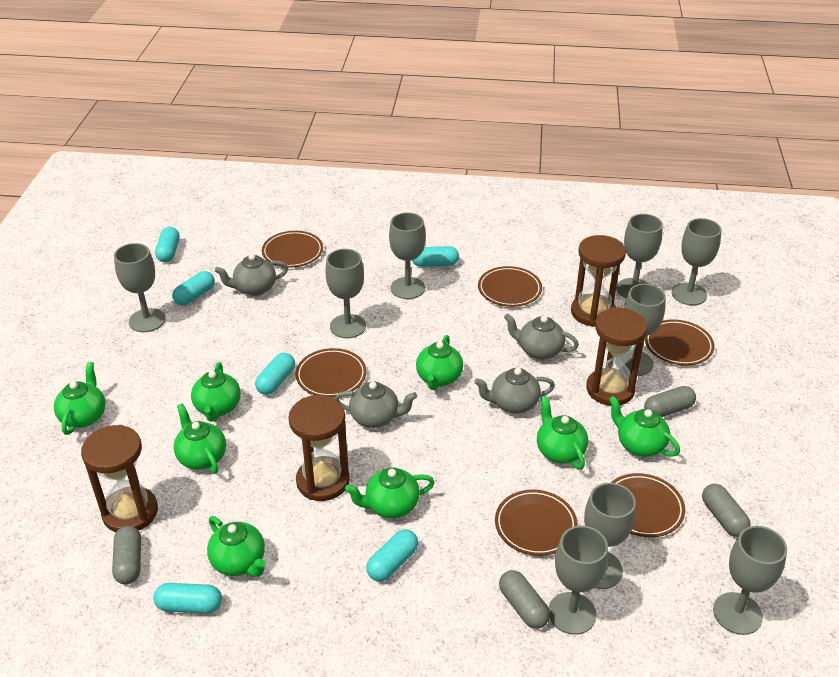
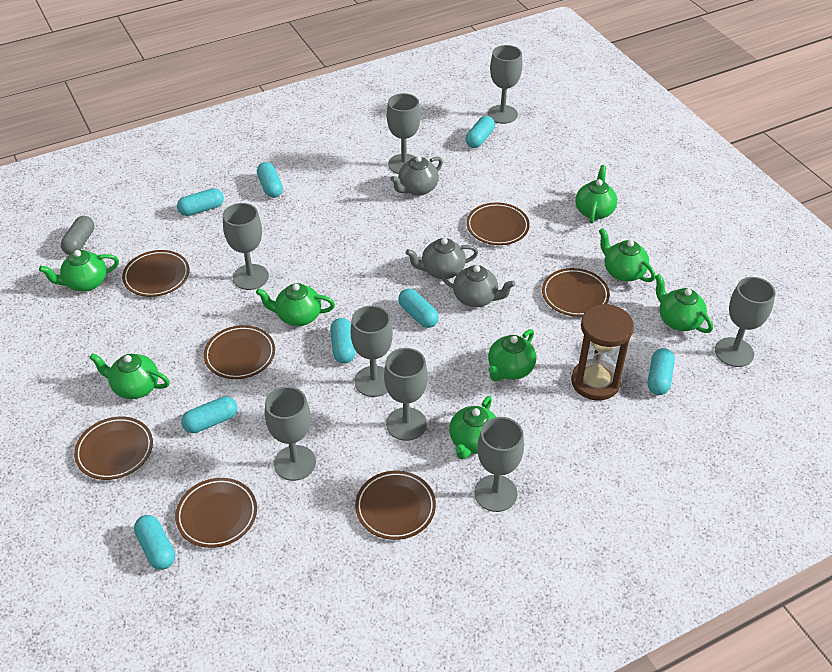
brown hourglass: 4 -> 1
brown plate: 6 -> 7
grey capsule: 4 -> 1
grey goblet: 9 -> 8
grey teapot: 4 -> 3
turquoise capsule: 6 -> 8

